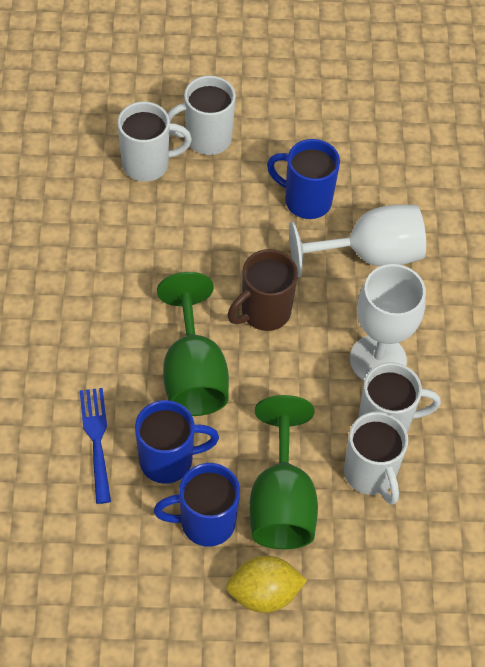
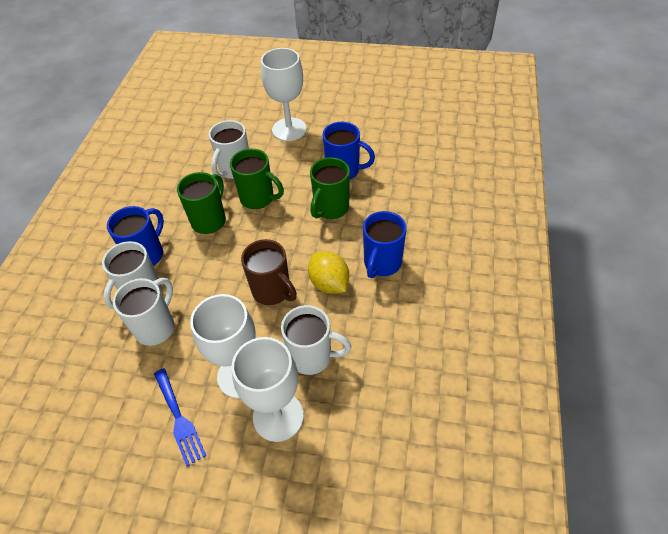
green goblet: 2 -> 0
green mug: 0 -> 3
white goblet: 2 -> 3

